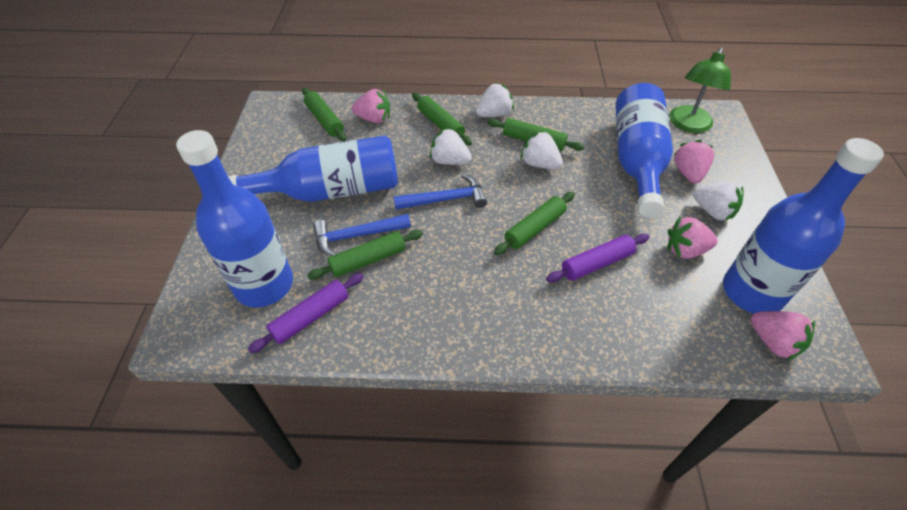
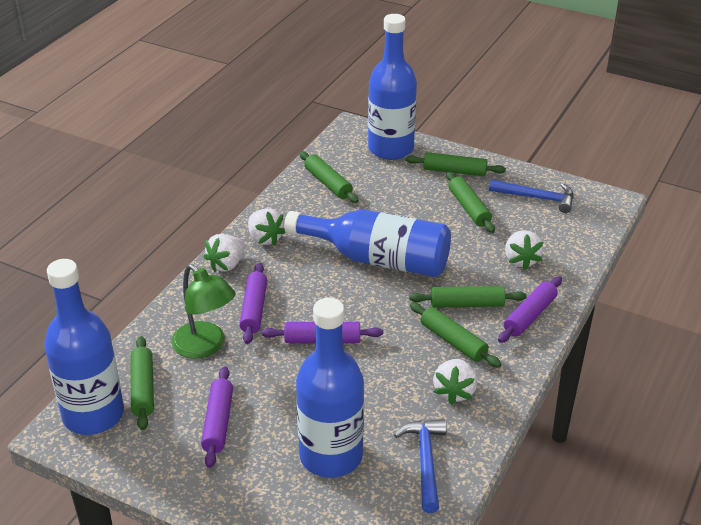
green rolling pin: 5 -> 6
pink strawberry: 4 -> 0
purple rolling pin: 2 -> 4

